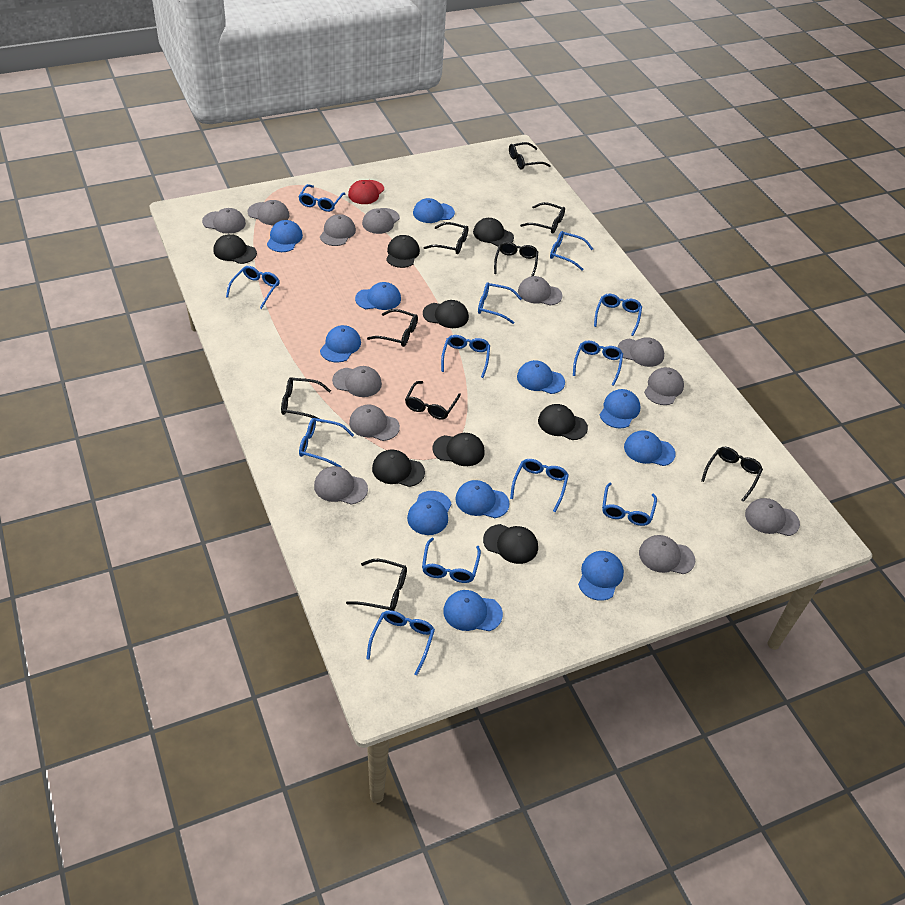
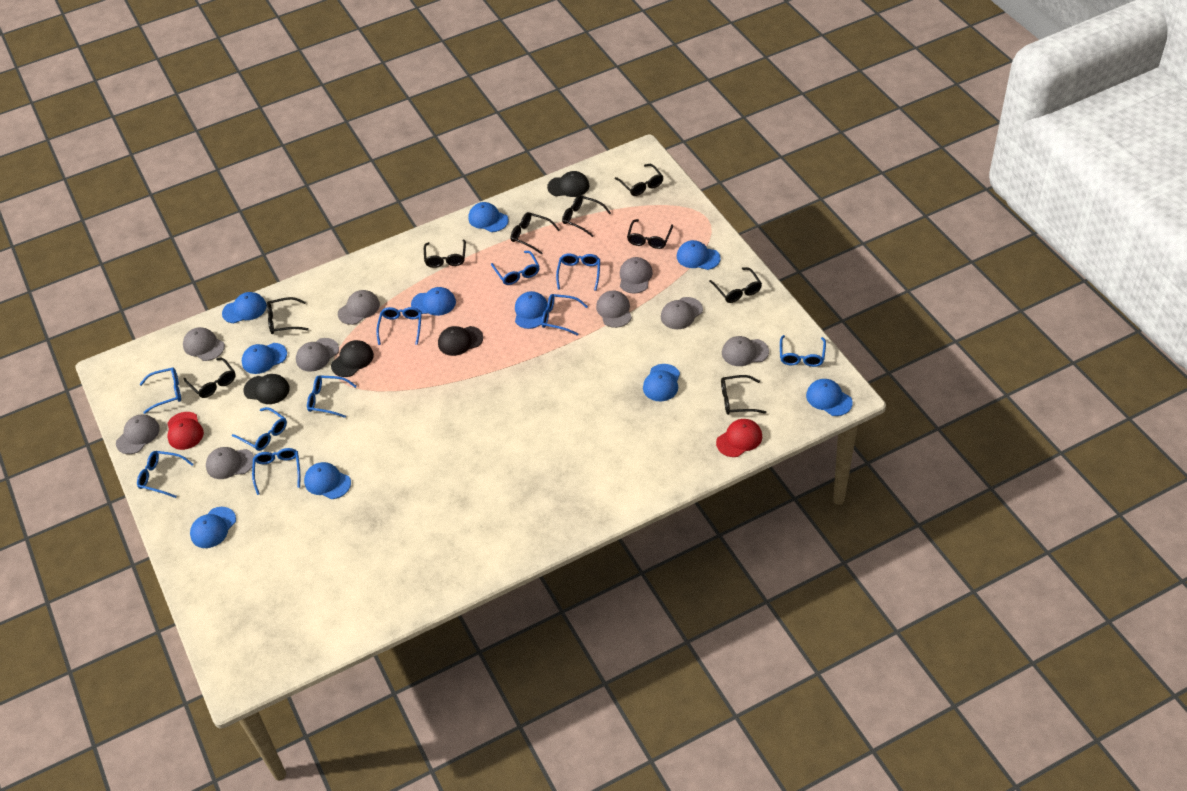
black cap: 8 -> 4
blue cap: 11 -> 10
blue glasses: 12 -> 10
grey cap: 12 -> 9
red cap: 1 -> 2

